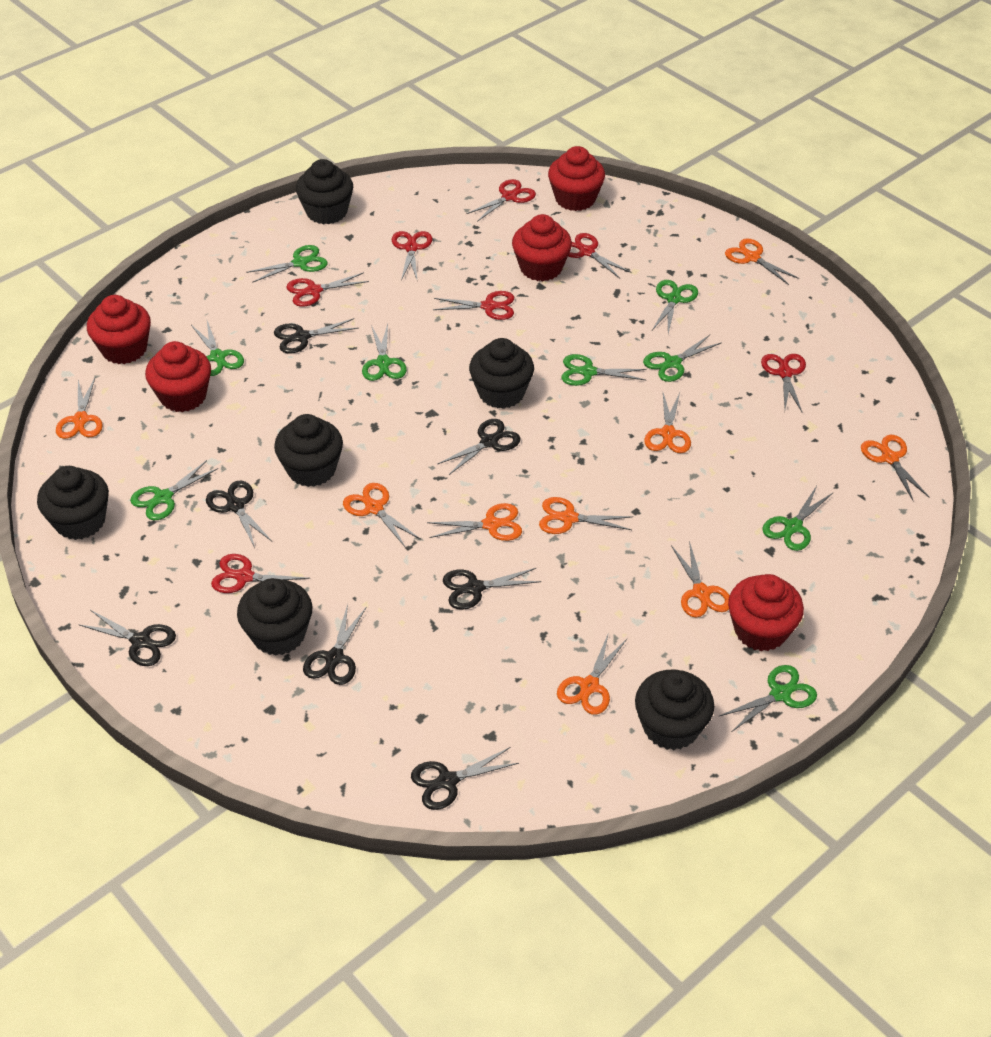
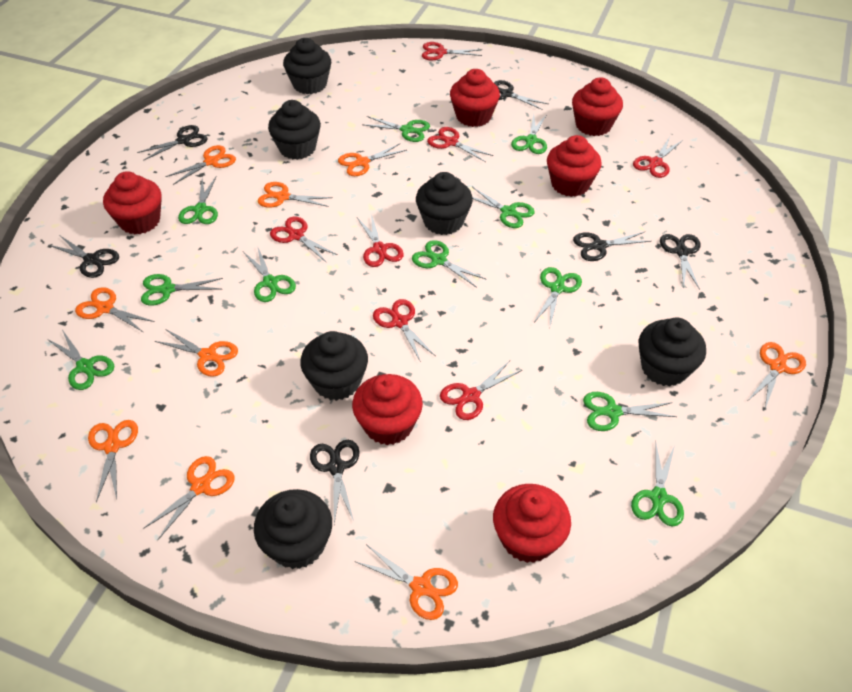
black scissors: 7 -> 6
green scissors: 9 -> 11
red cupcake: 5 -> 6

